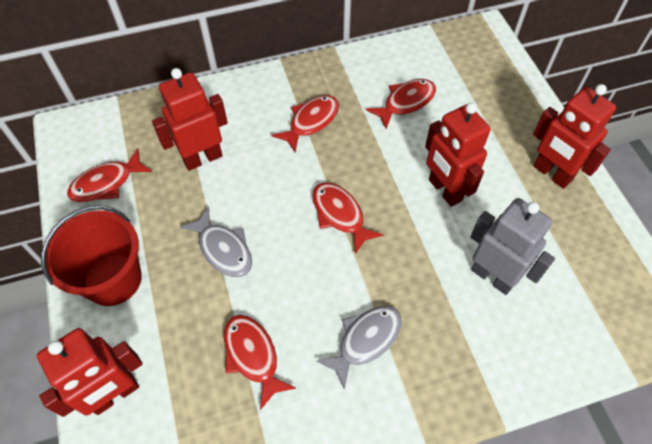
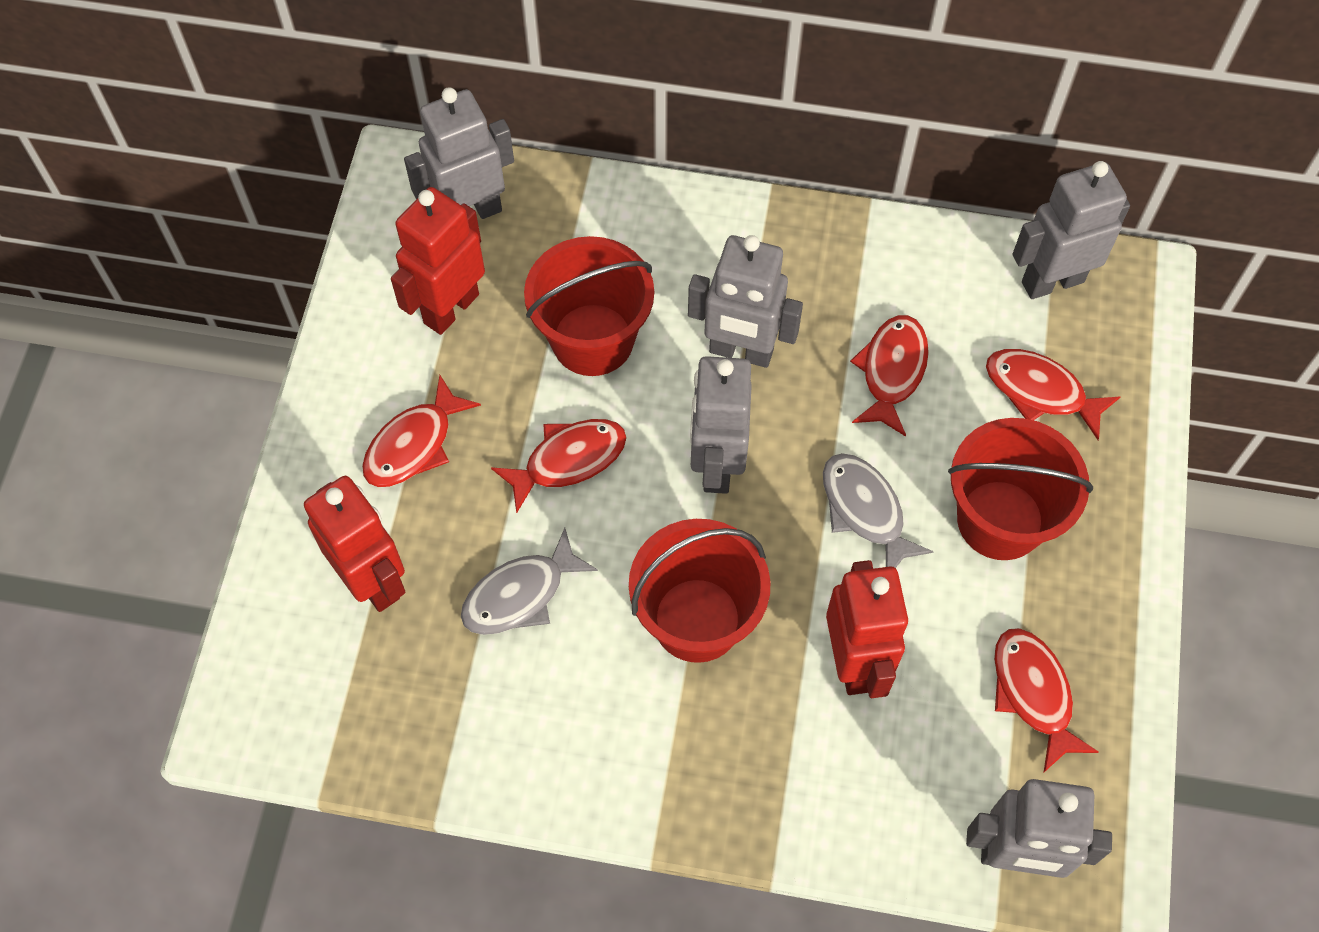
grey robot: 1 -> 5
red bucket: 1 -> 3
red robot: 4 -> 3

